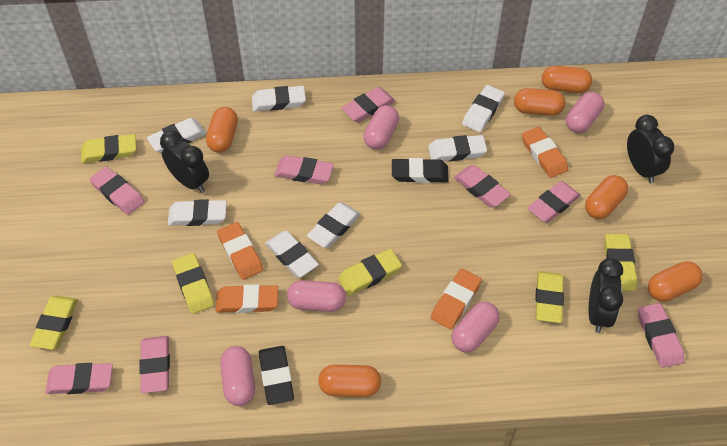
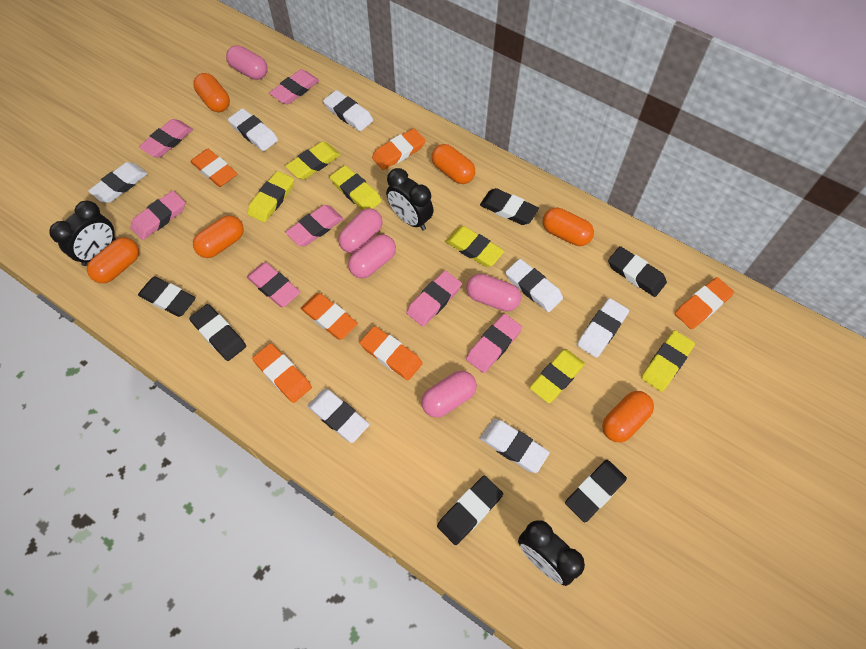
black eraser: 2 -> 6
orange eraser: 4 -> 6
pink eraser: 8 -> 7

